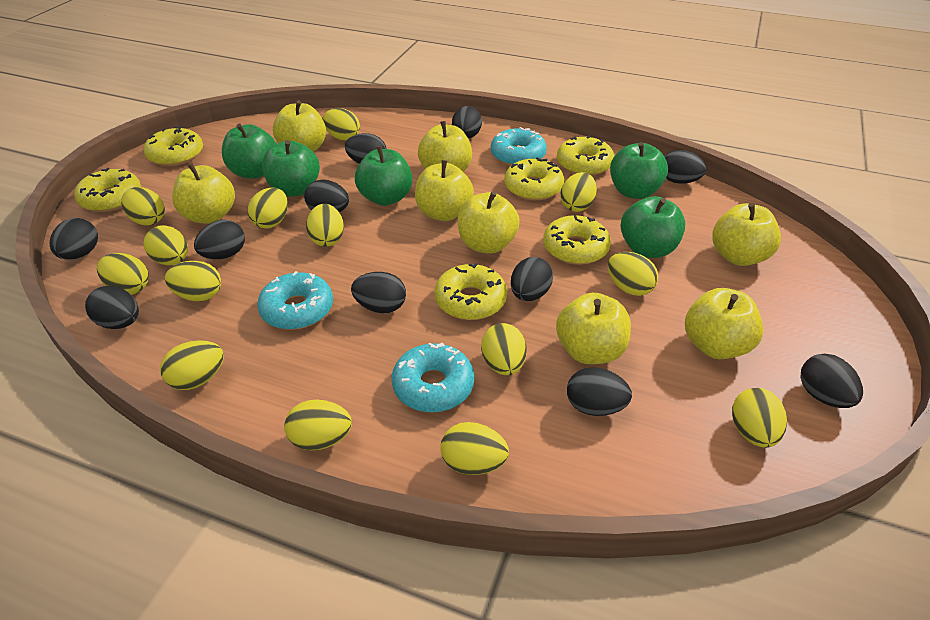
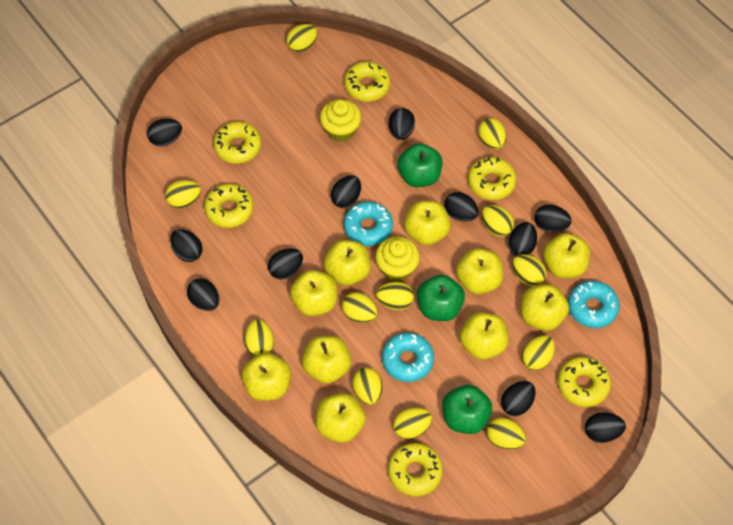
green apple: 5 -> 3
yellow apple: 8 -> 10
yellow cupcake: 0 -> 2
yellow egg: 14 -> 12

